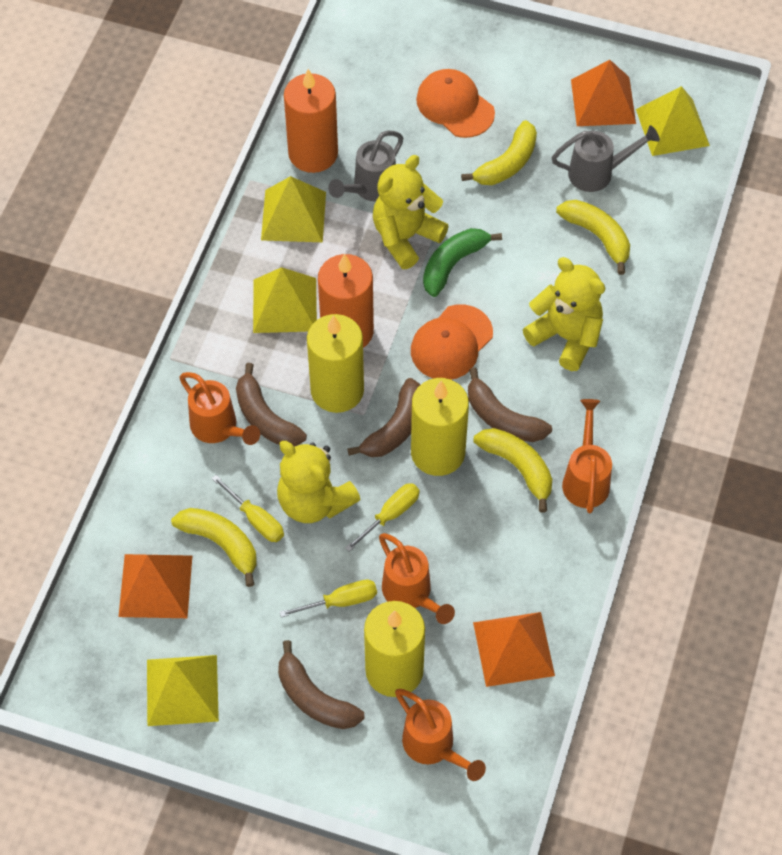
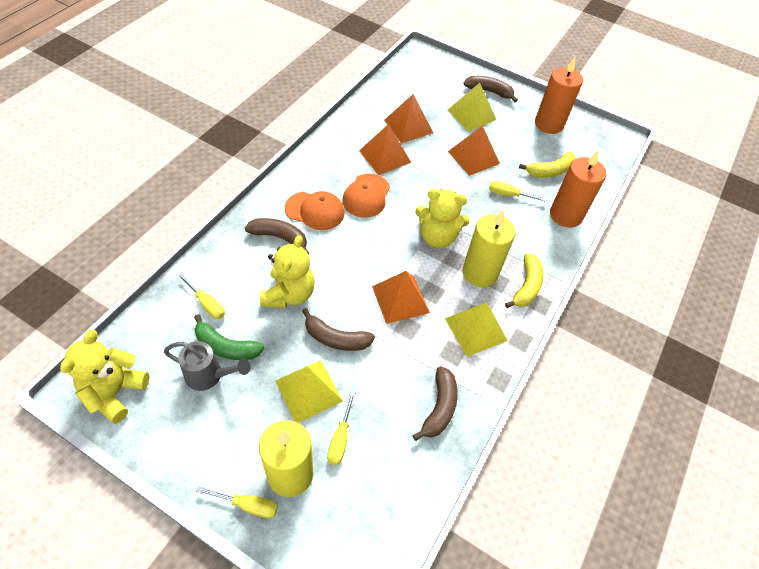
grey watering can: 2 -> 1
orange pyramid: 3 -> 4
orange watering can: 4 -> 0
yellow banana: 4 -> 2
yellow candle: 3 -> 2
yellow pyramid: 4 -> 3
yellow screwdriver: 3 -> 4

